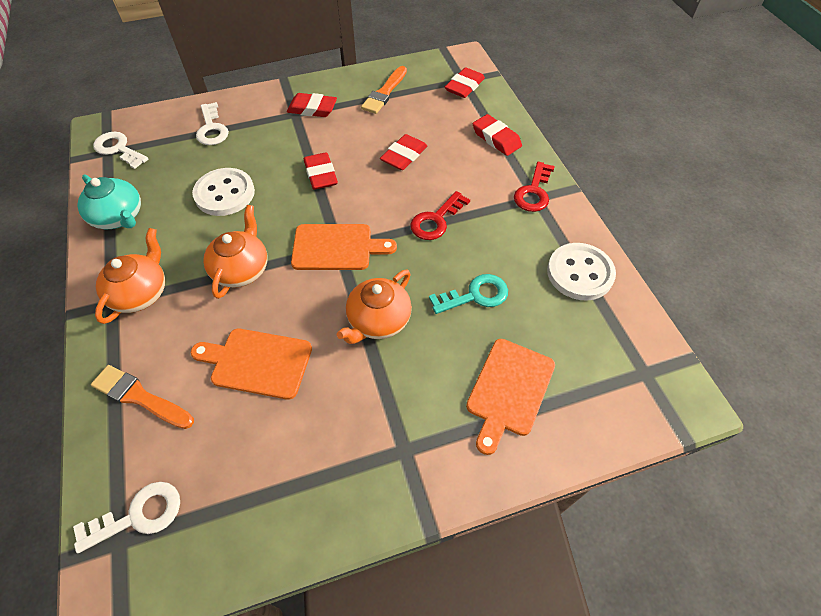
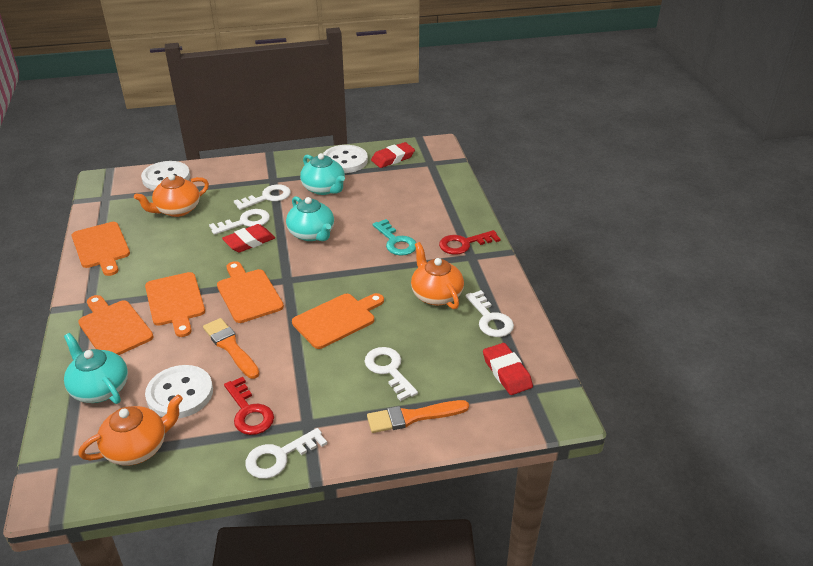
orange cutting board: 3 -> 5
red eraser: 5 -> 3
turquoise teapot: 1 -> 3
white button: 2 -> 3
white key: 3 -> 5

